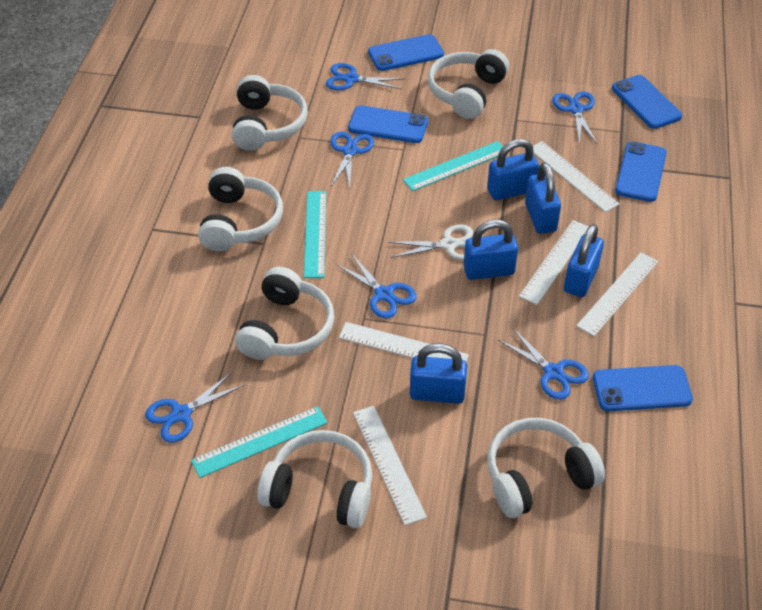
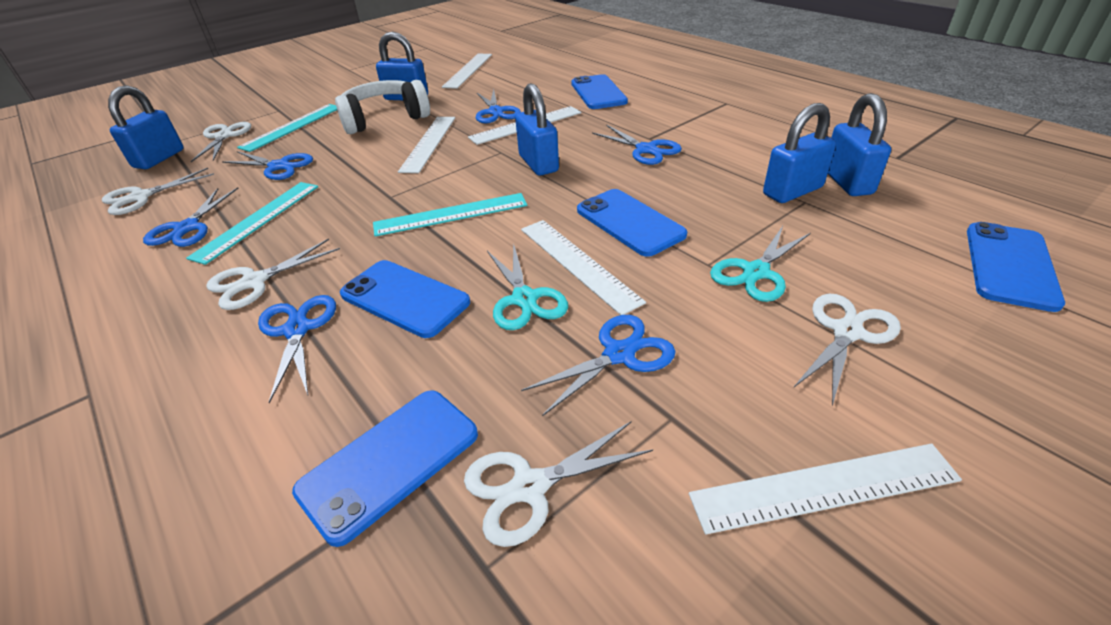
turquoise scissors: 0 -> 2
white headphones: 6 -> 1
white scissors: 1 -> 5

